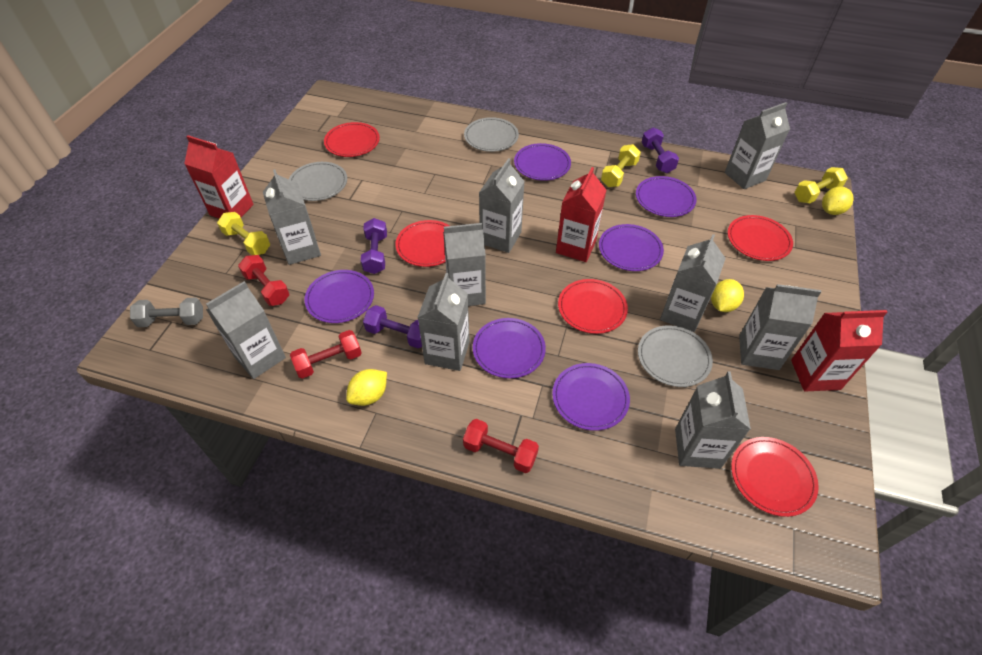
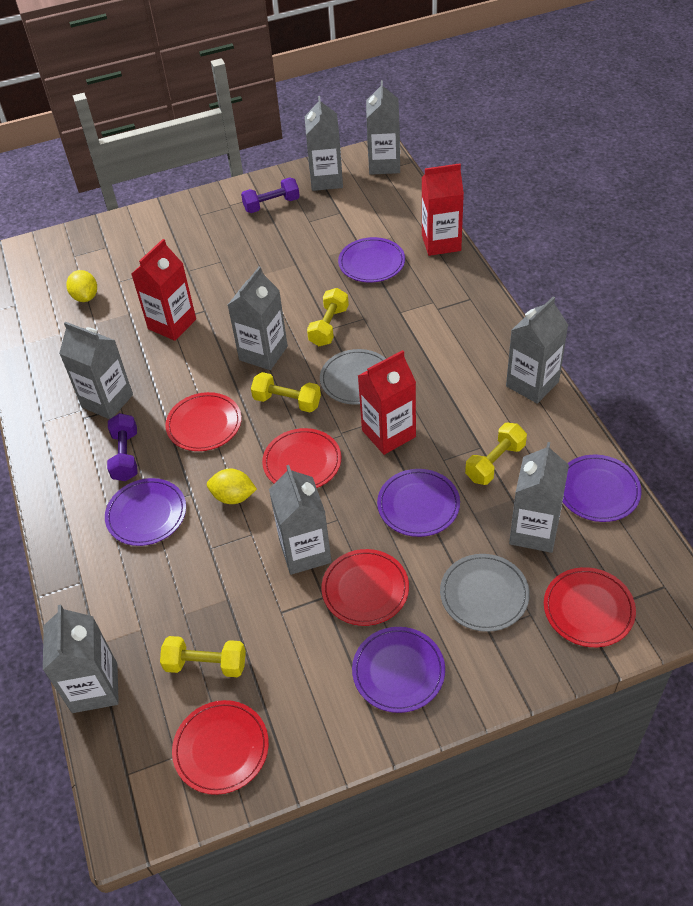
grey carton: 9 -> 8
grey dumbbell: 1 -> 0
grey plate: 3 -> 2
purple dumbbell: 3 -> 2
purple plate: 6 -> 5
red dumbbell: 3 -> 0
yellow dumbbell: 3 -> 4
yellow lemon: 3 -> 2

